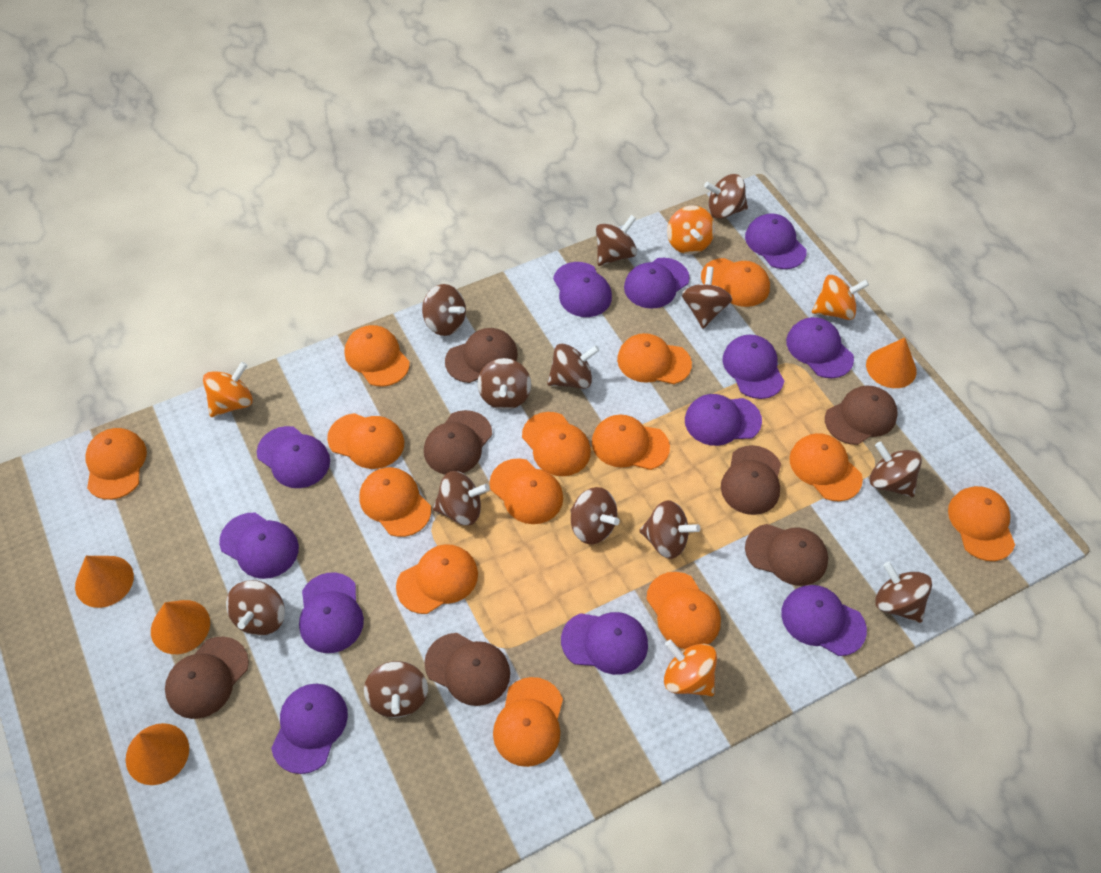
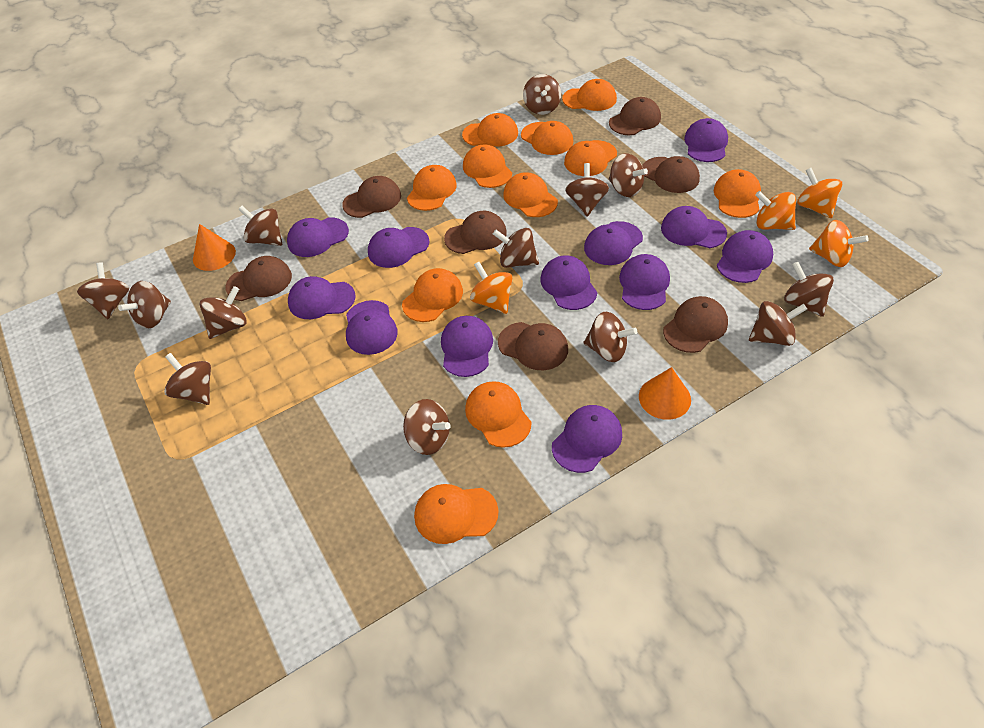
orange cap: 14 -> 11
orange cone: 4 -> 2

